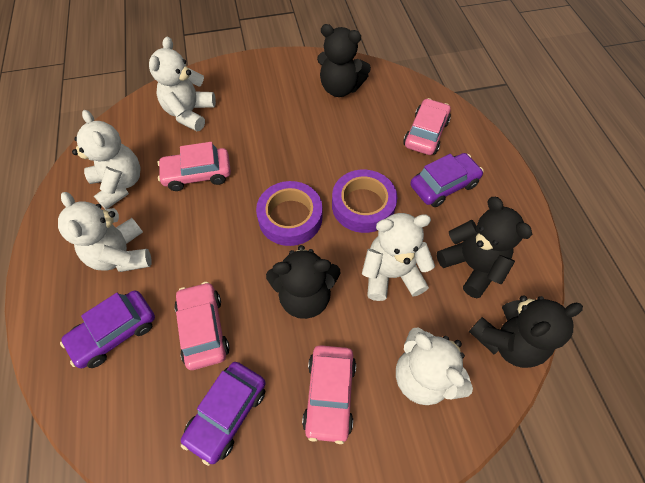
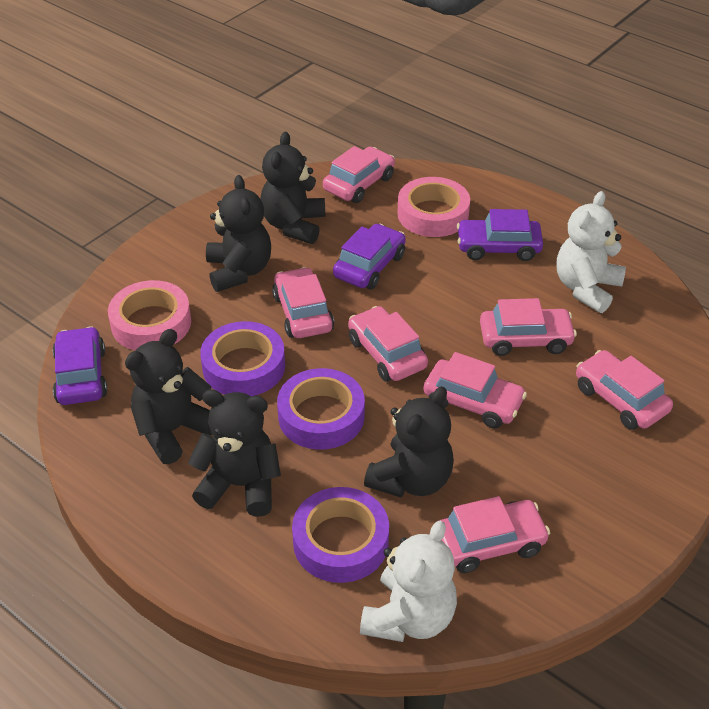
black teddy bear: 4 -> 5
pink car: 4 -> 7
pink tape: 0 -> 2
purple tape: 2 -> 3
white teddy bear: 5 -> 2

